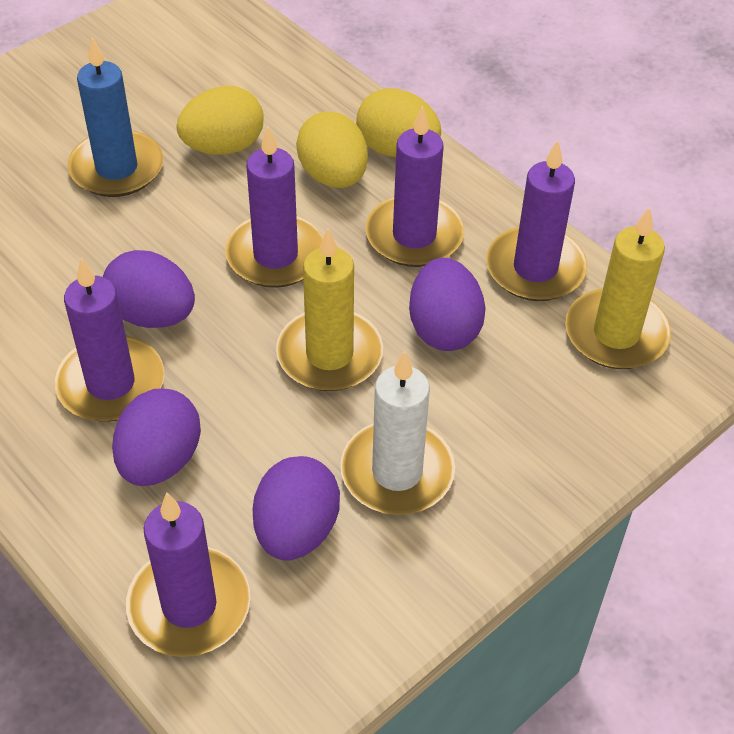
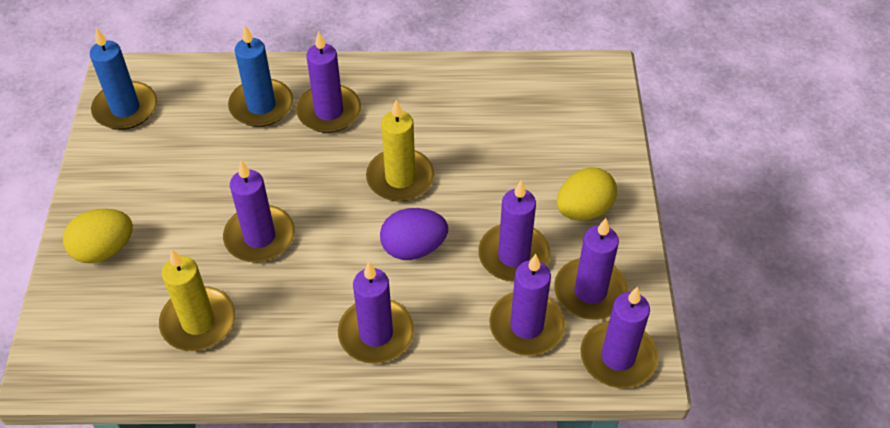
blue candle: 1 -> 2
purple candle: 5 -> 7
purple egg: 4 -> 1
white candle: 1 -> 0
yellow egg: 3 -> 2

